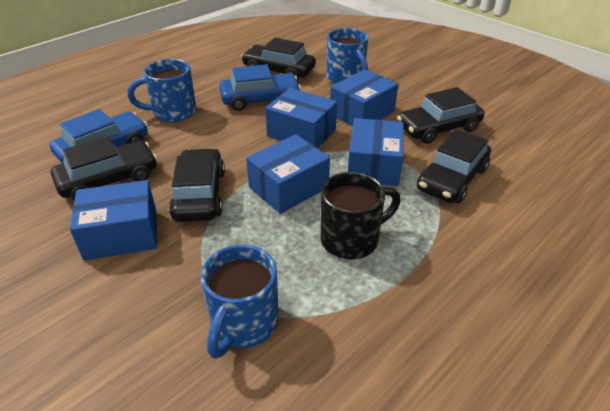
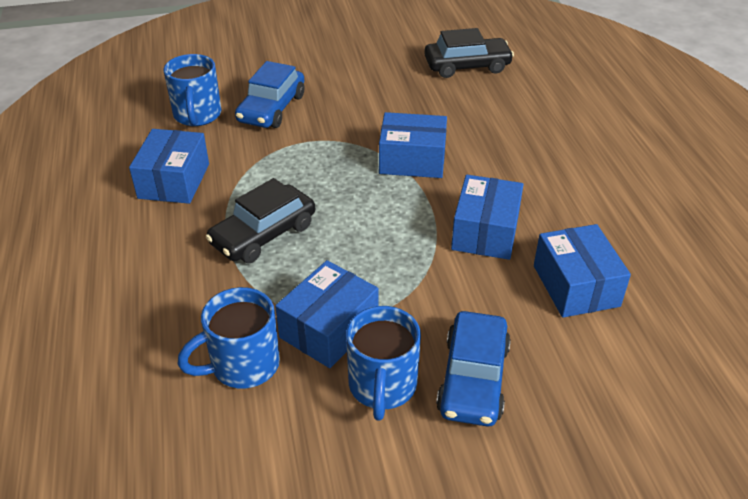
black car: 5 -> 2
black mug: 1 -> 0

